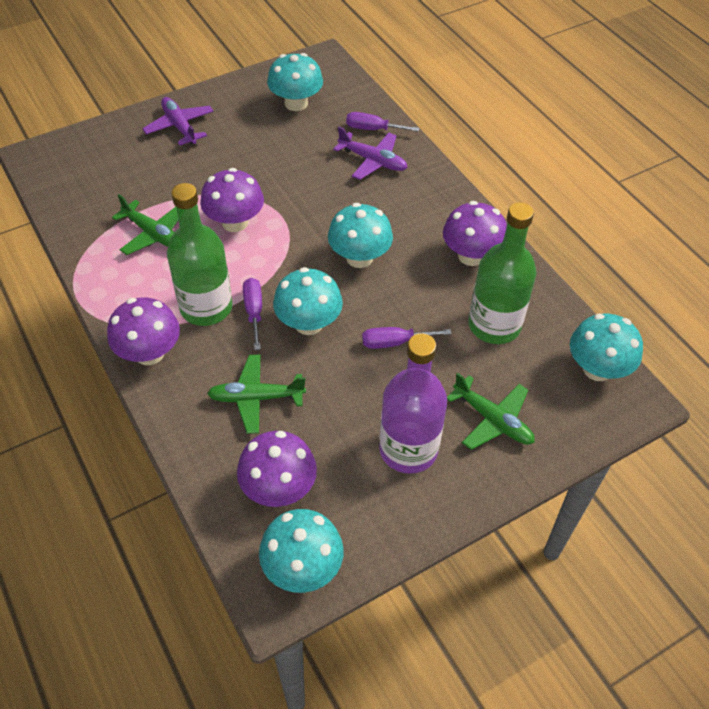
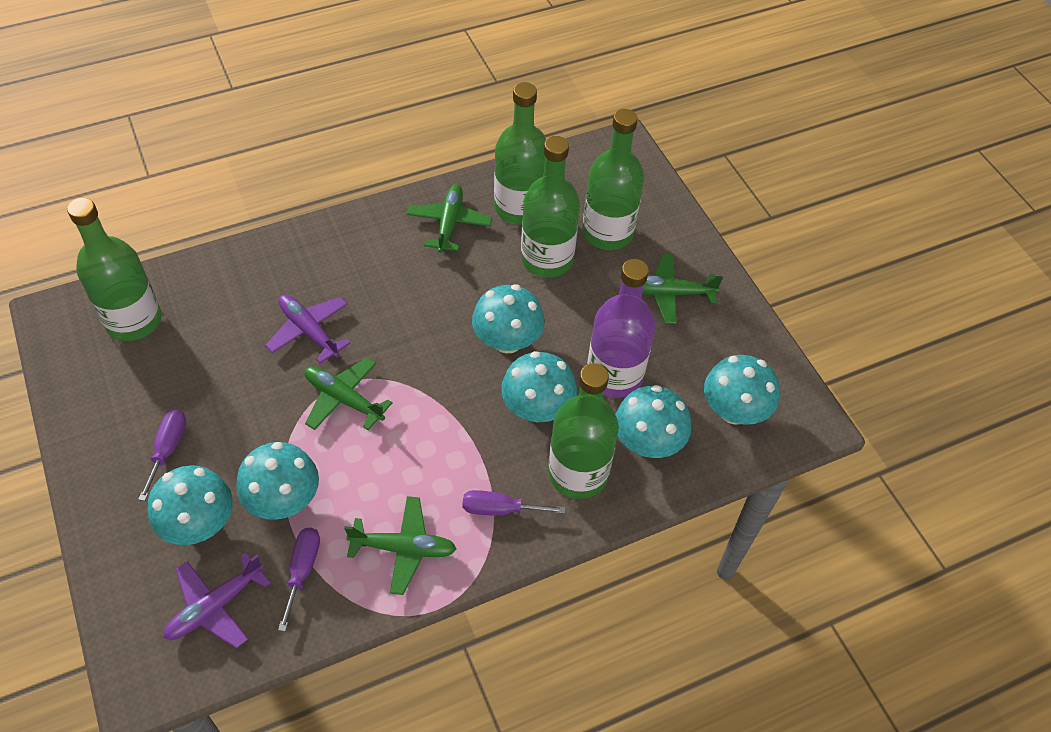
green bottle: 2 -> 5
green plane: 3 -> 4
purple mushroom: 4 -> 0
turquoise mushroom: 5 -> 6

